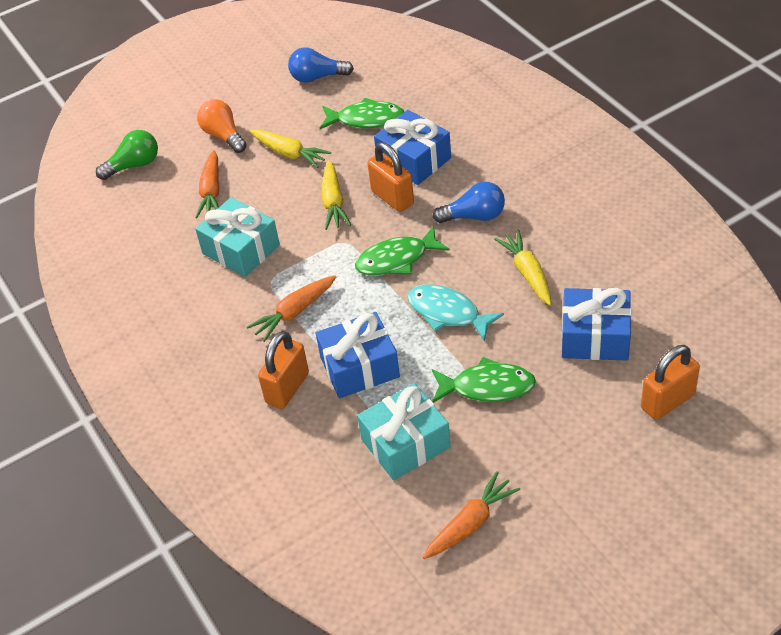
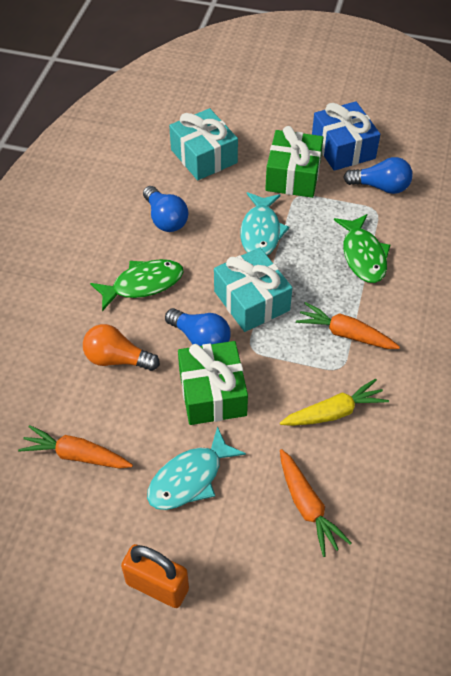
blue gift: 3 -> 1
blue light bulb: 2 -> 3
green fish: 3 -> 2
green gift: 0 -> 2
green light bulb: 1 -> 0
orange padlock: 3 -> 1
turquoise fish: 1 -> 2
yellow carrot: 3 -> 1

